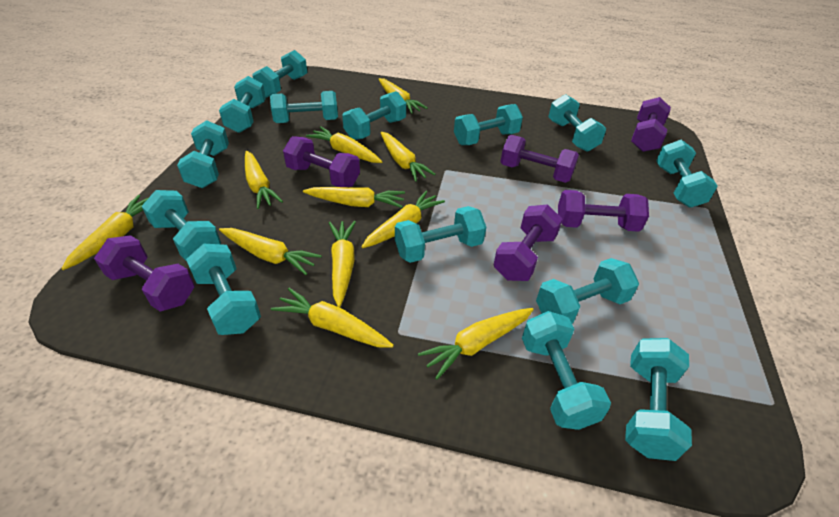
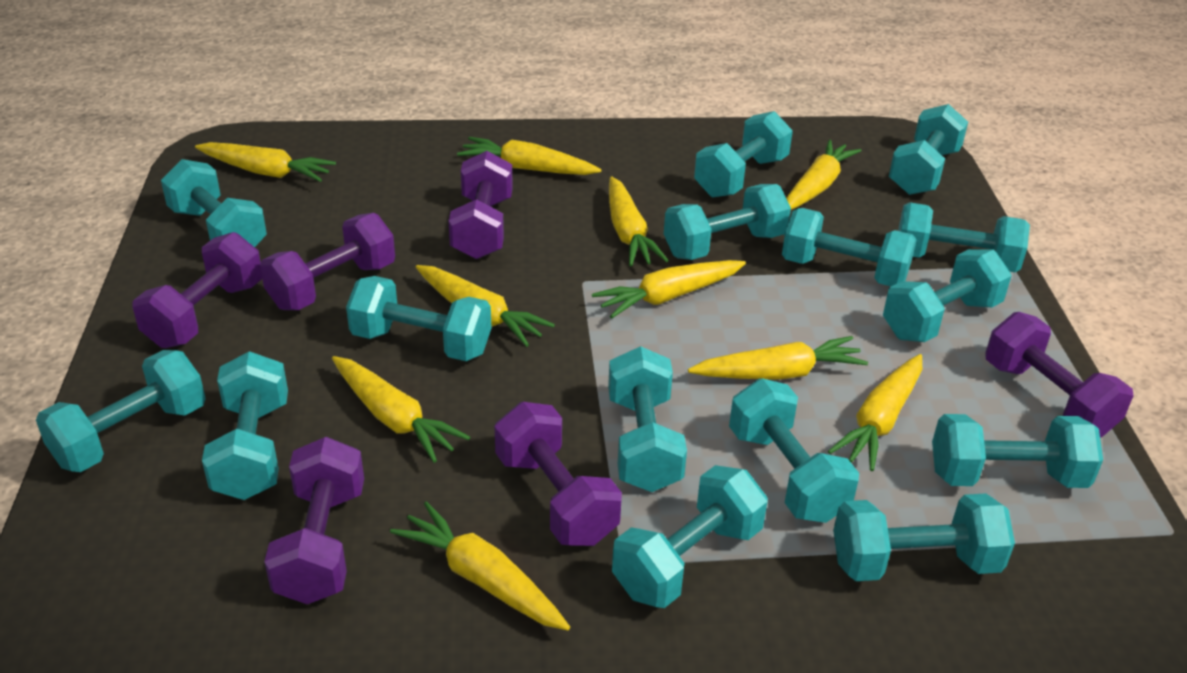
turquoise dumbbell: 14 -> 15
yellow carrot: 11 -> 10

